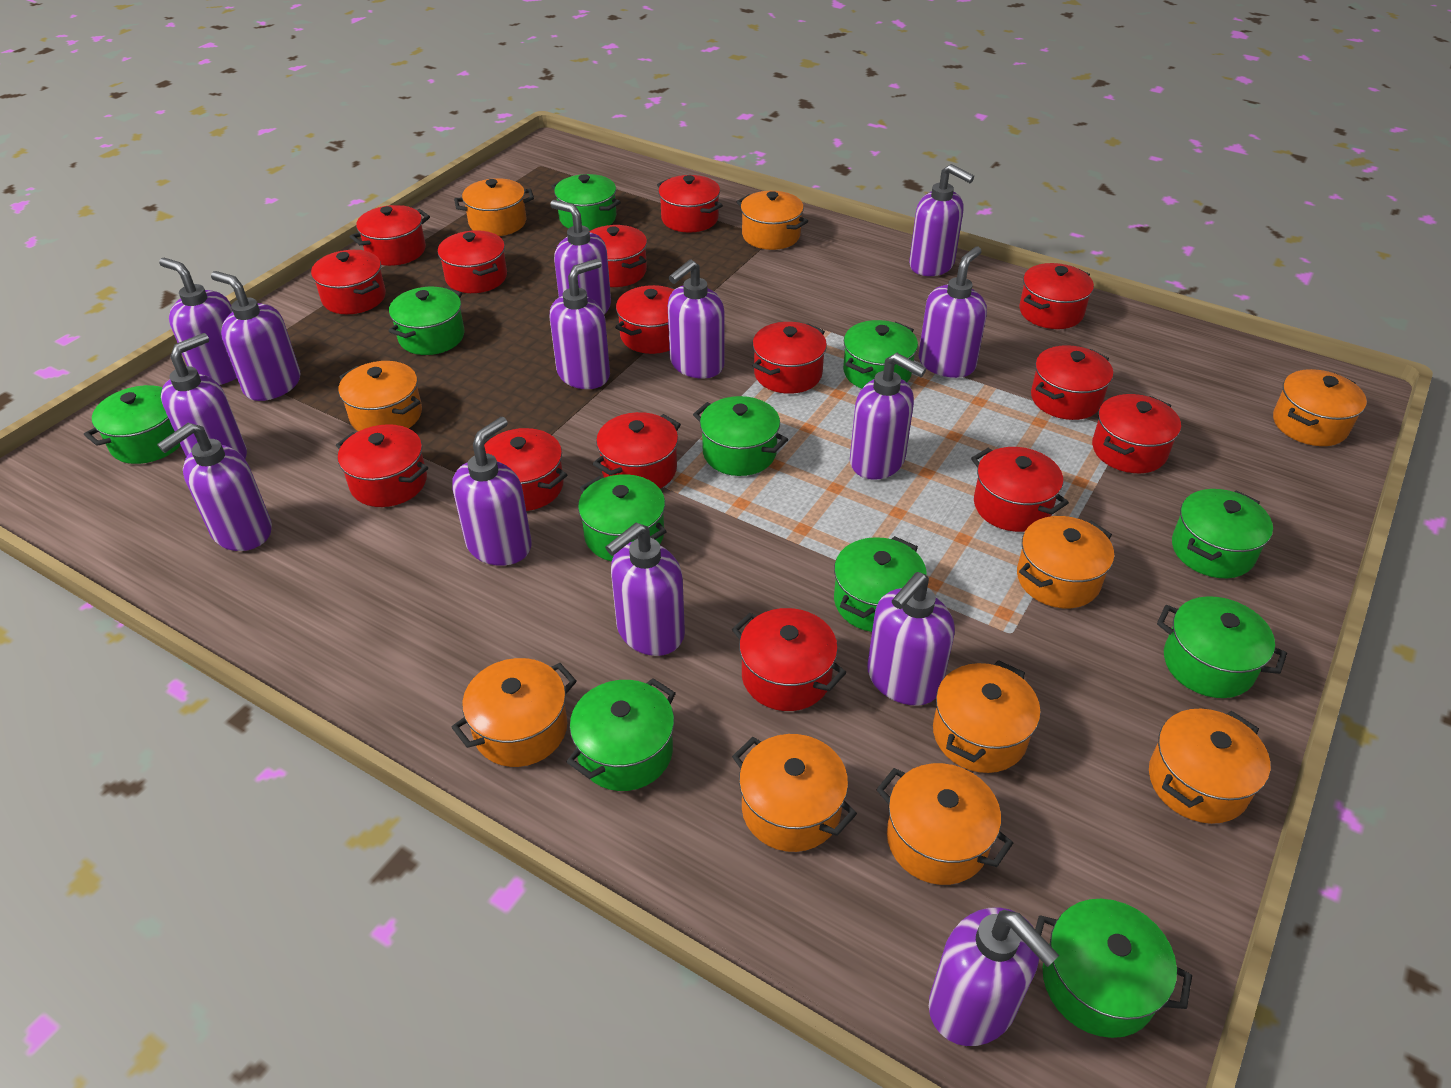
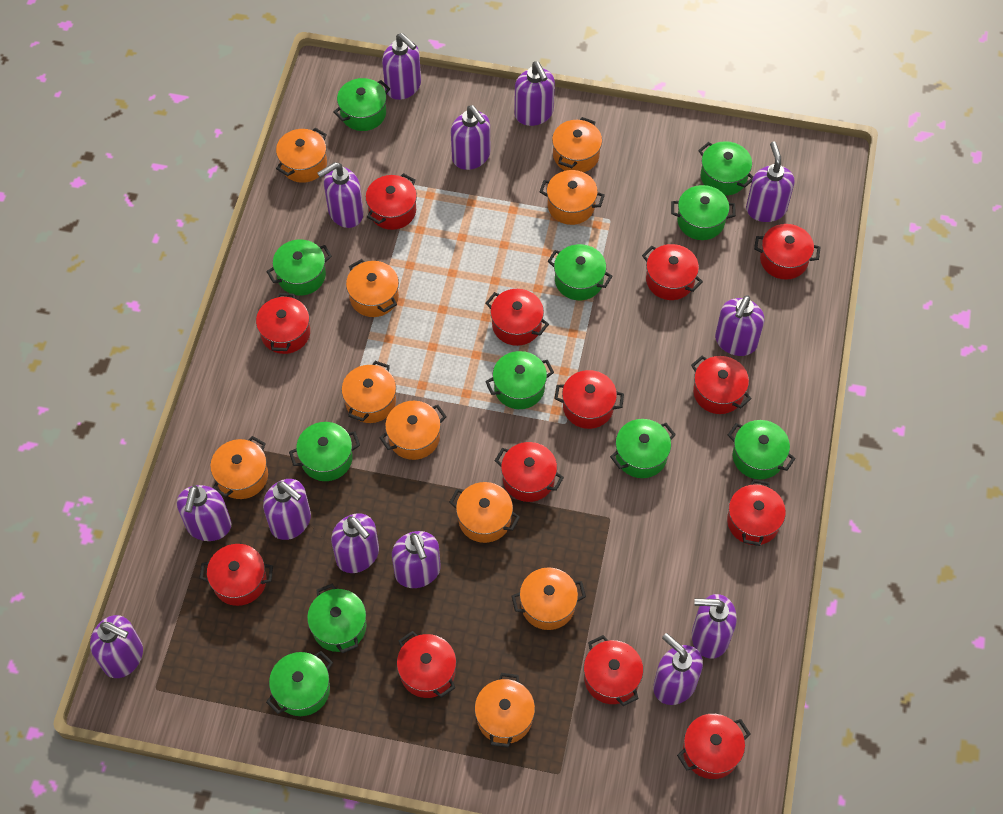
purple soap dispenser: 14 -> 13
red pot: 15 -> 13

